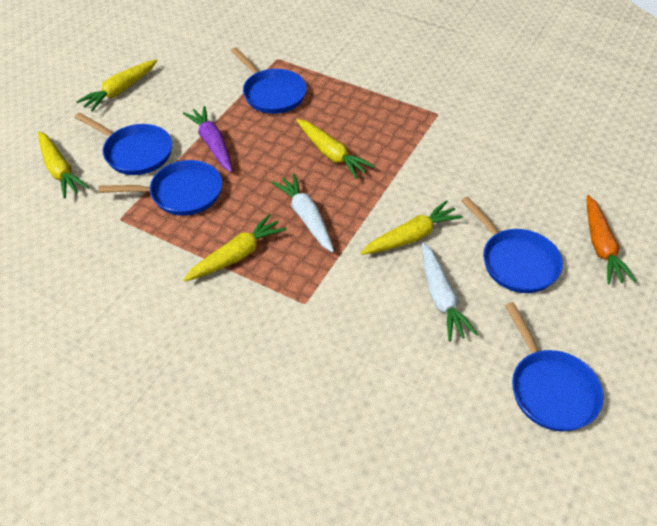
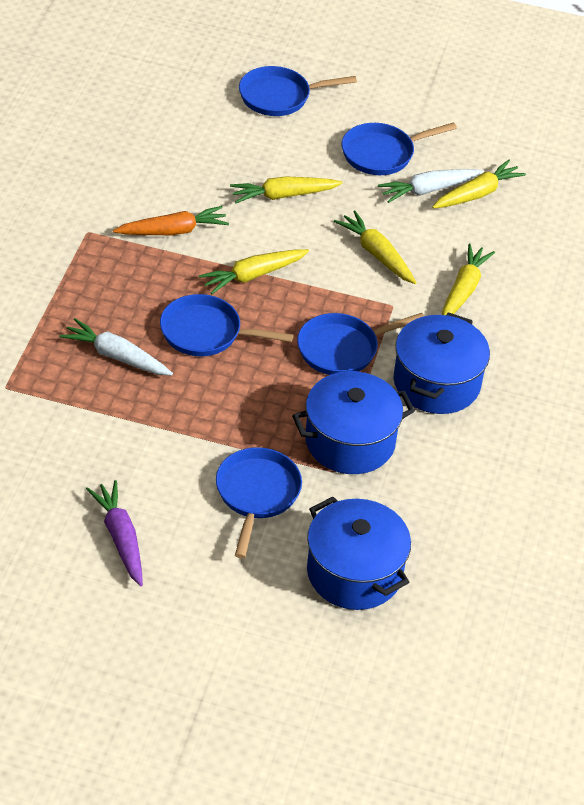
blue pot: 0 -> 3

